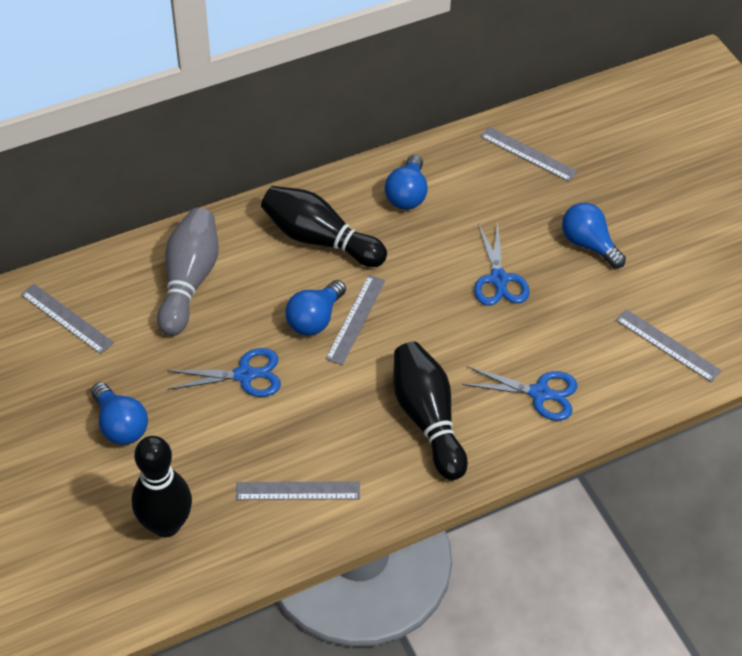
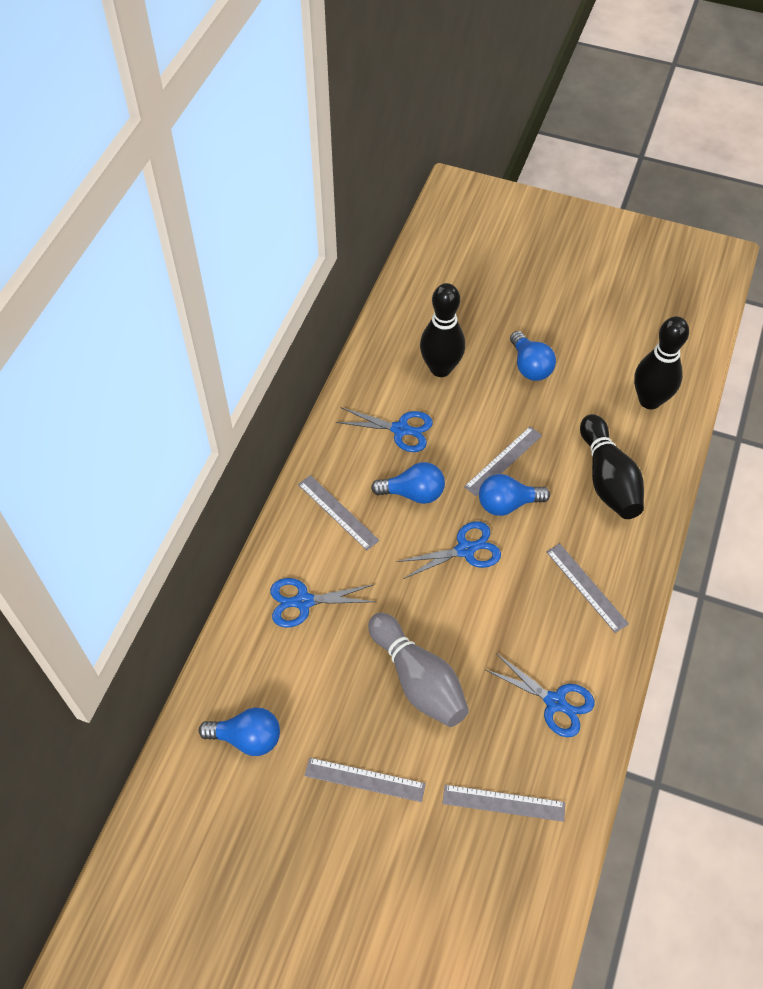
blue scissors: 3 -> 4

